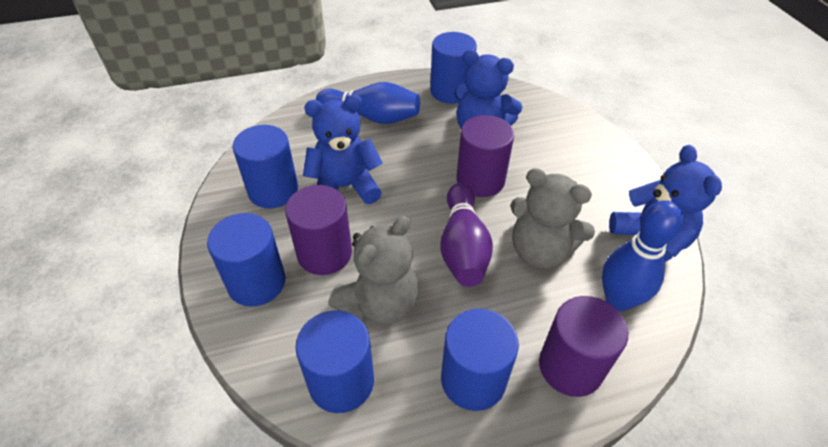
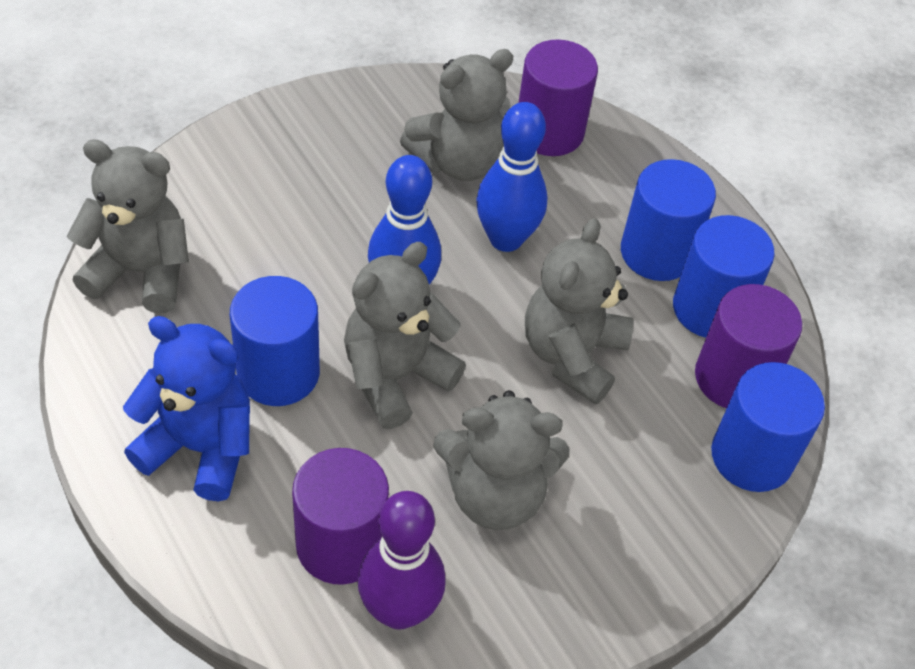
blue cylinder: 5 -> 4
blue teddy bear: 3 -> 1
grey teddy bear: 2 -> 5

